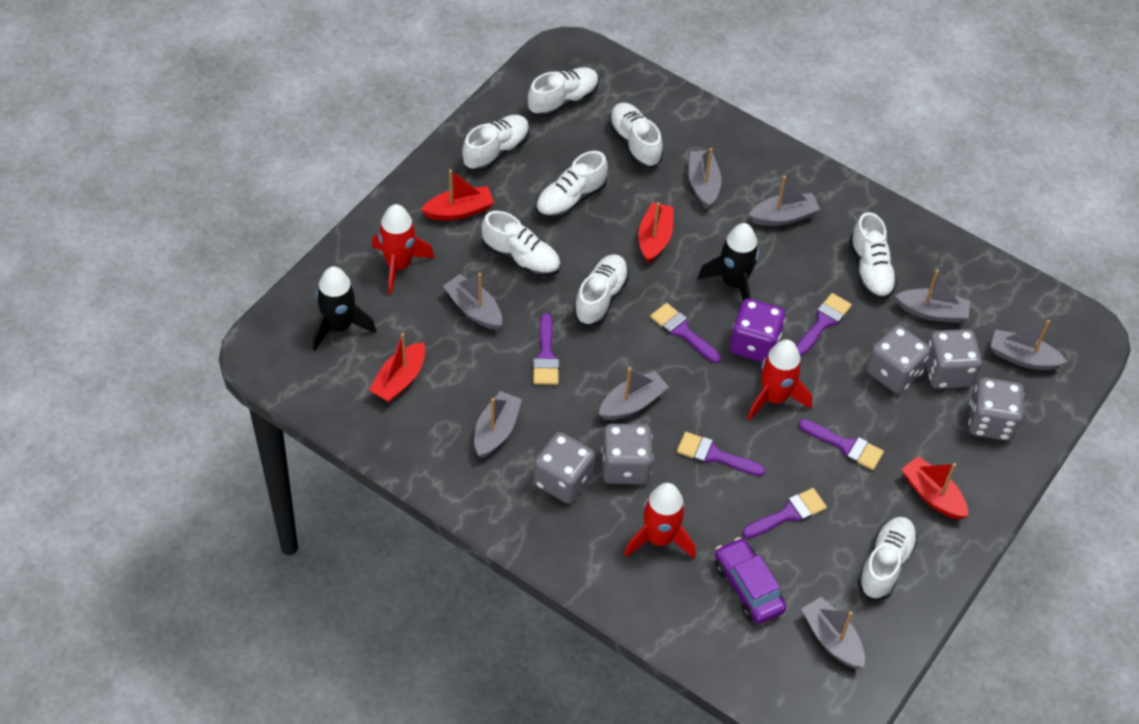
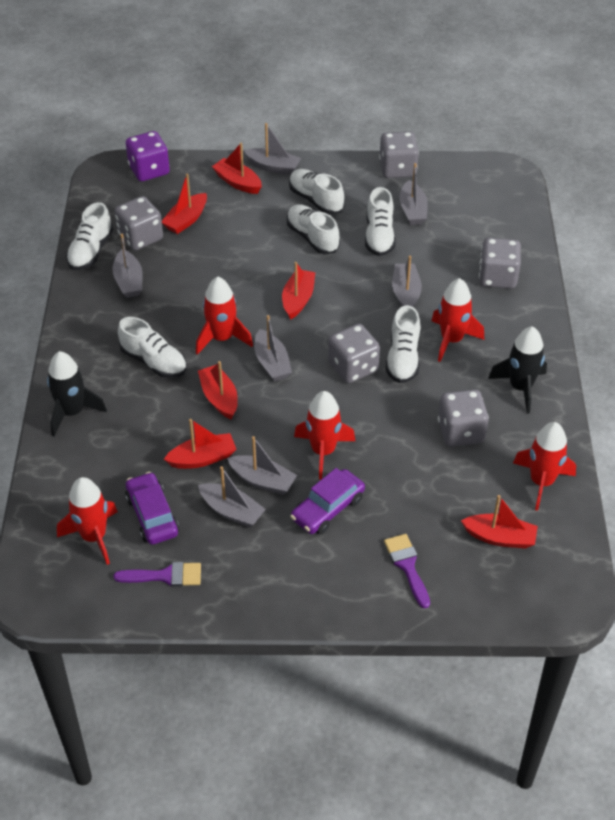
grey boat: 8 -> 7
purple brush: 6 -> 2
purple car: 1 -> 2
red boat: 4 -> 6
red rocket: 3 -> 5
white shoe: 8 -> 6

